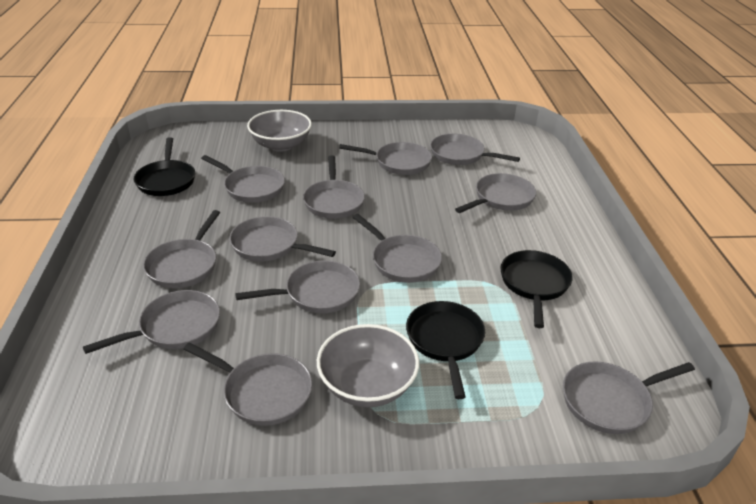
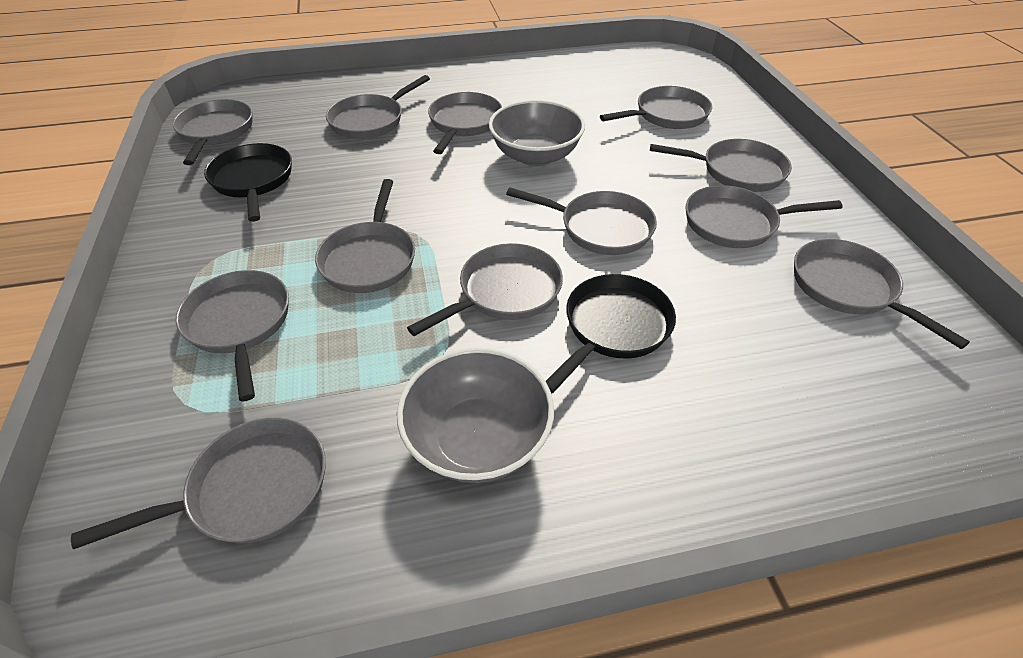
black pan: 3 -> 2

